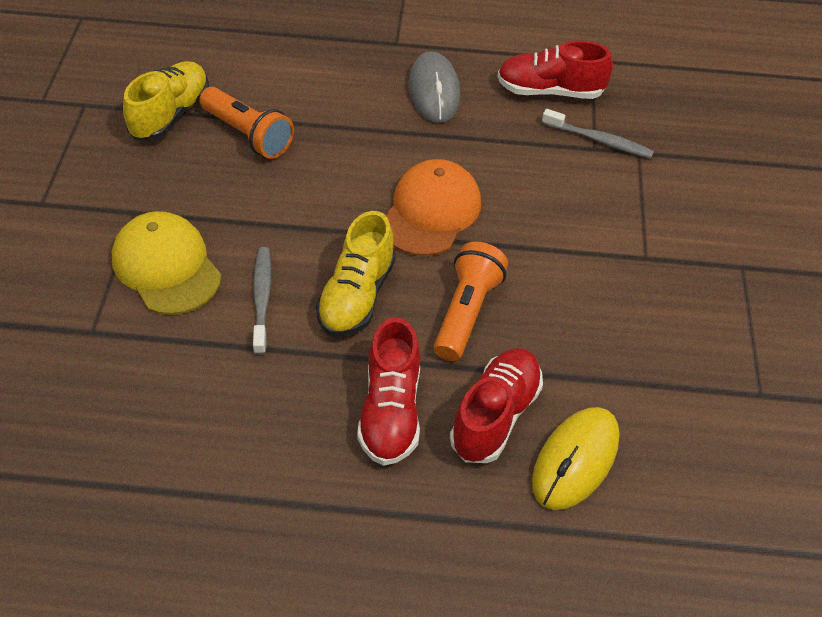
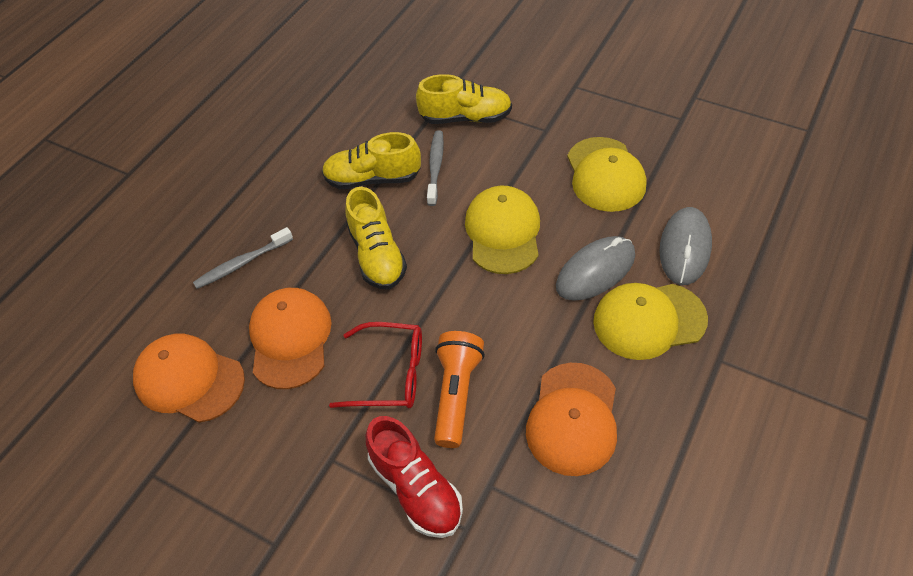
grey mouse: 1 -> 2
orange cap: 1 -> 3
orange flashlight: 2 -> 1
red glasses: 0 -> 1
red shoe: 3 -> 1
yellow cap: 1 -> 3
yellow mouse: 1 -> 0
yellow shoe: 2 -> 3

